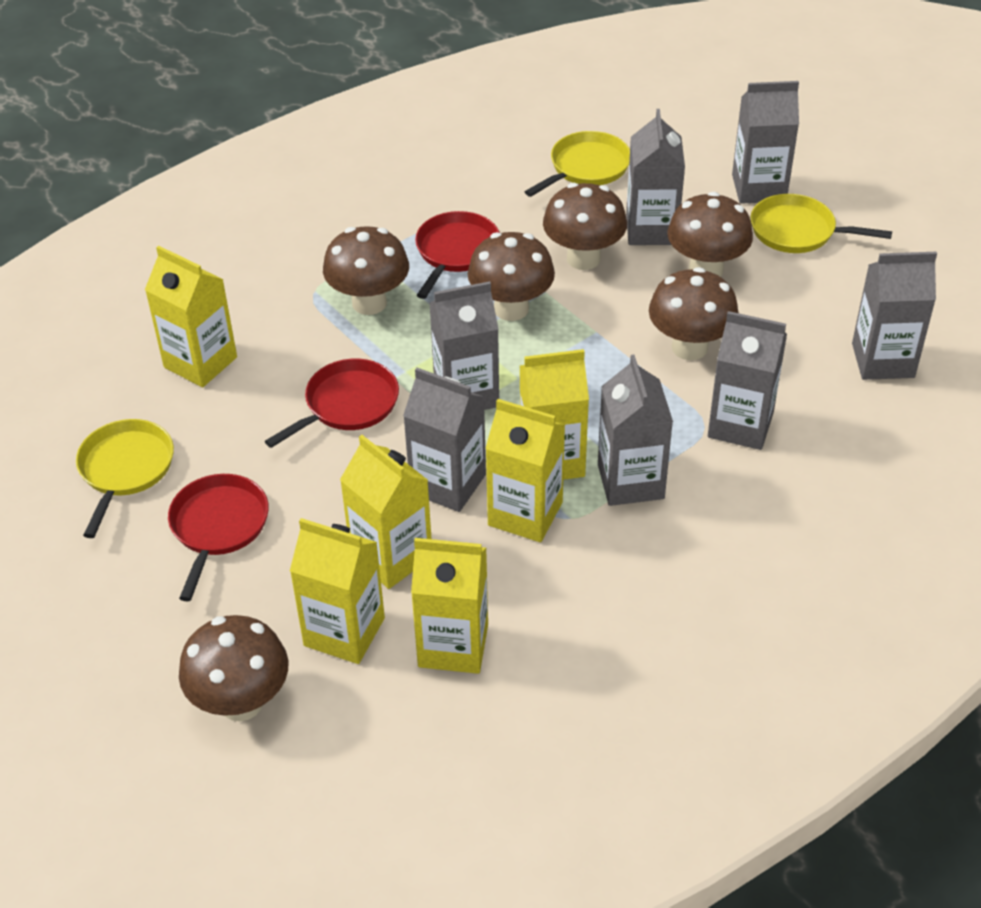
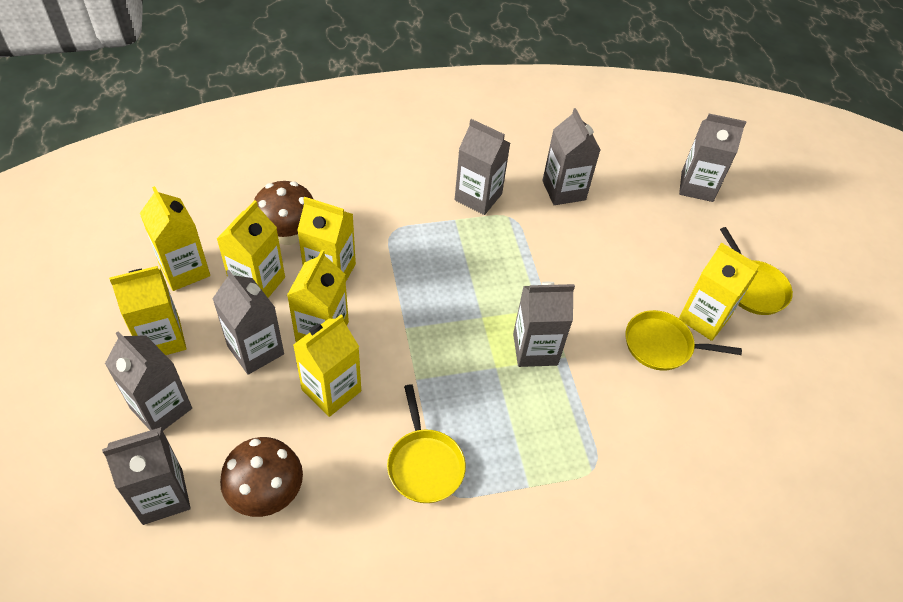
brown mushroom: 6 -> 2
red pan: 3 -> 0
yellow carton: 6 -> 7

